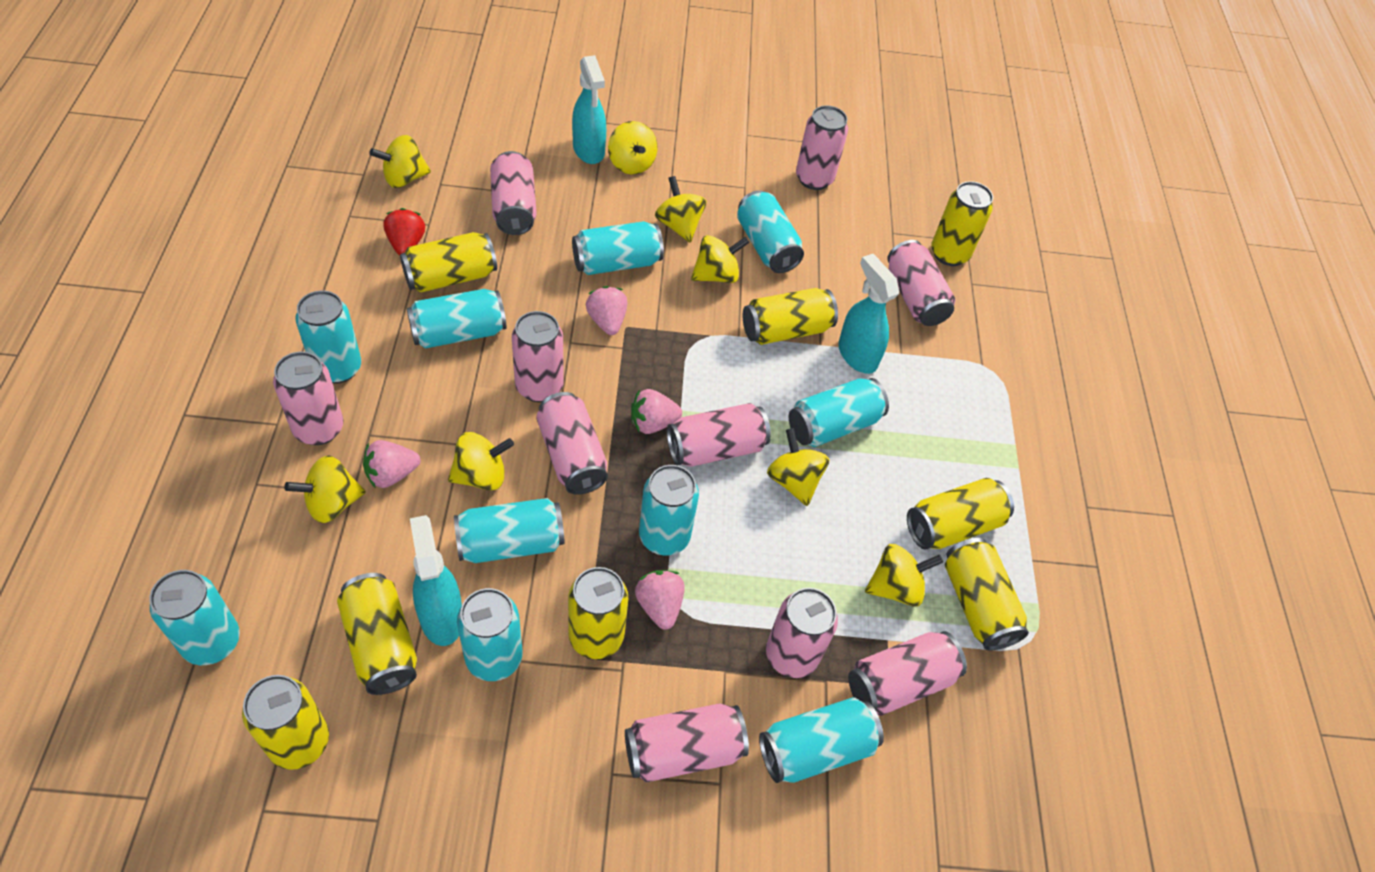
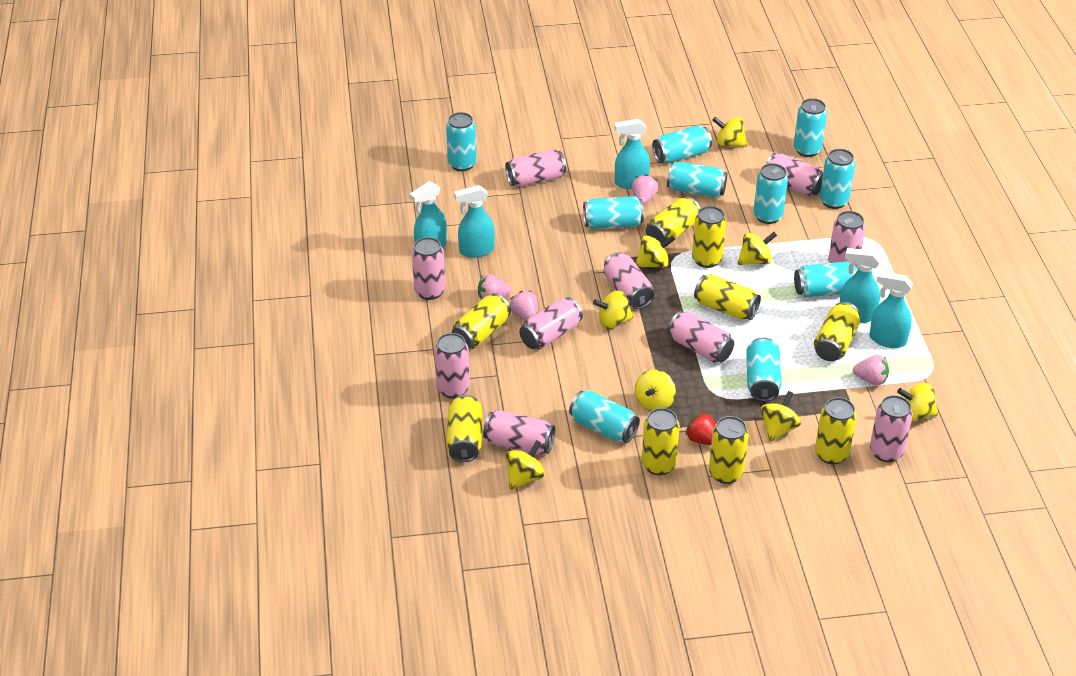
turquoise spray bottle: 3 -> 5
yellow can: 8 -> 9

